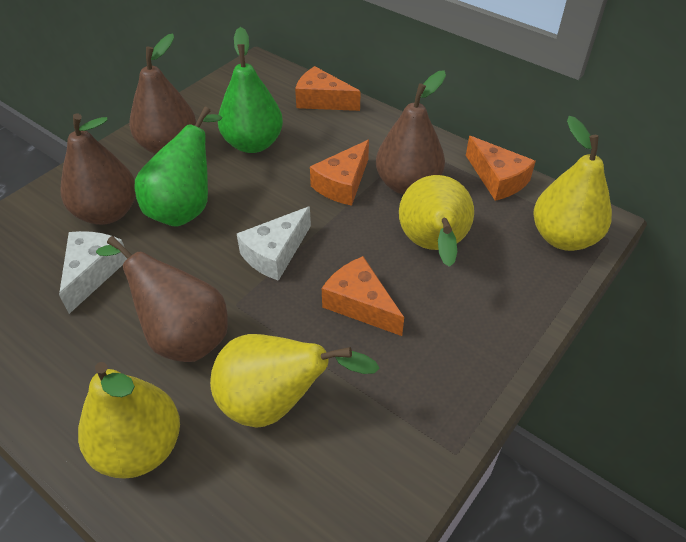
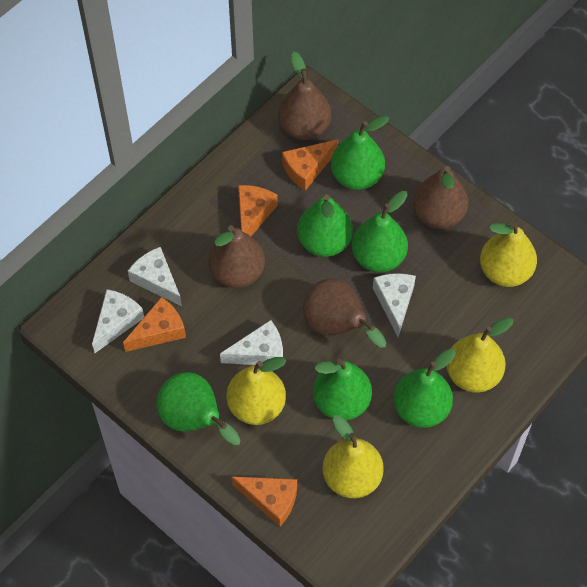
green pear: 2 -> 6
white cheese: 2 -> 4

